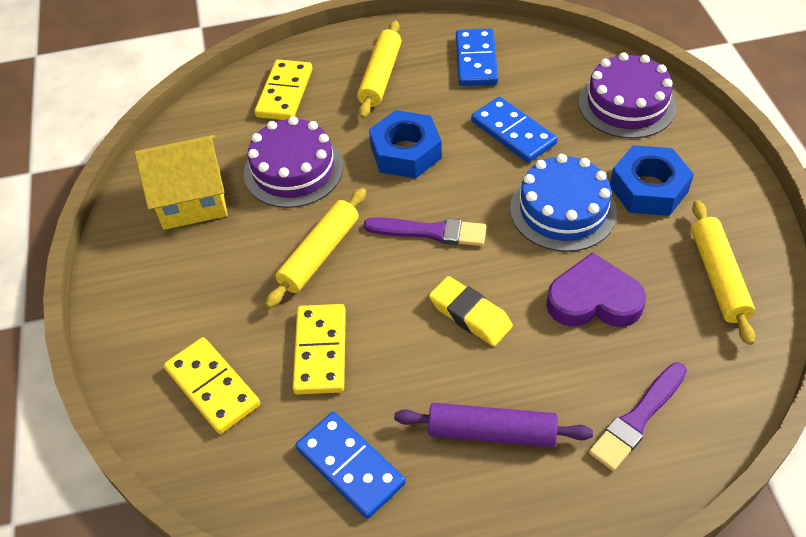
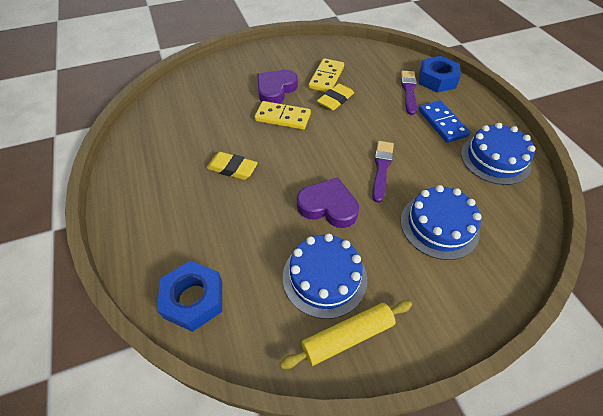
blue cake: 1 -> 3
blue domino: 3 -> 1
purple cake: 2 -> 0
purple heart: 1 -> 2
purple rolling pin: 1 -> 0
yellow domino: 3 -> 2
yellow eraser: 1 -> 2
yellow house: 1 -> 0
yellow rolling pin: 3 -> 1

